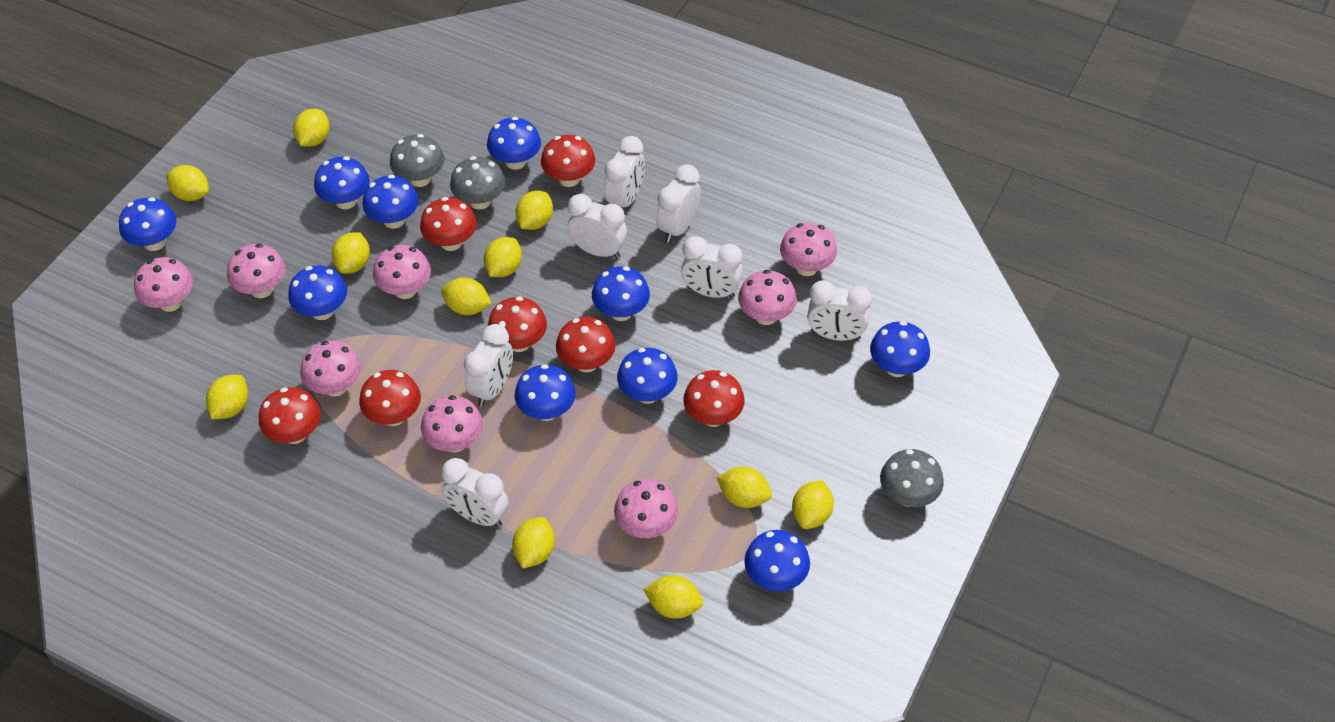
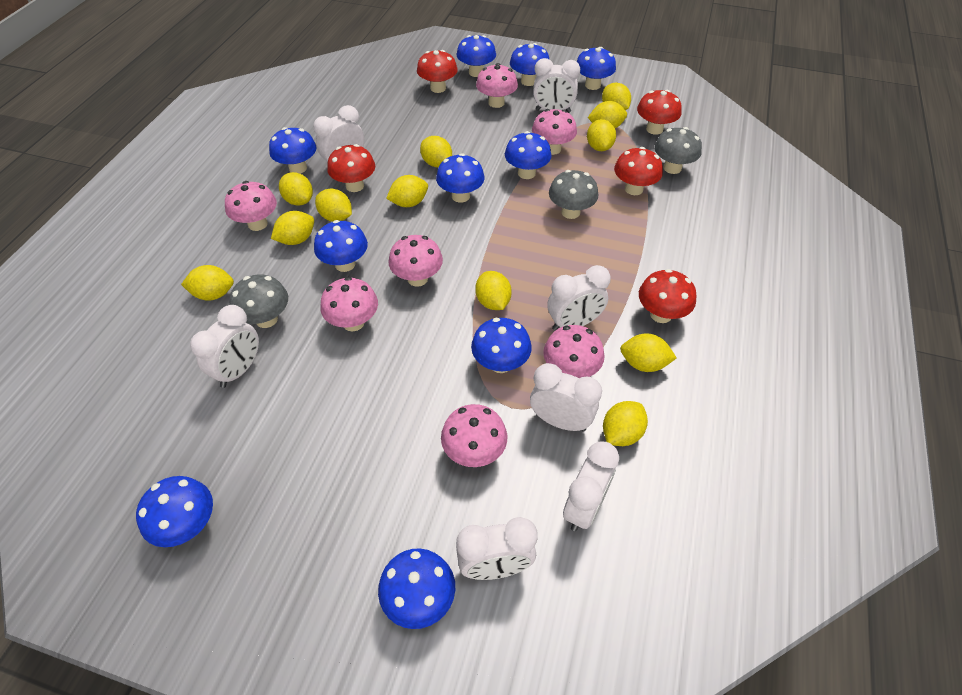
pink mushroom: 8 -> 7
red mushroom: 7 -> 5
yellow lemon: 11 -> 12

